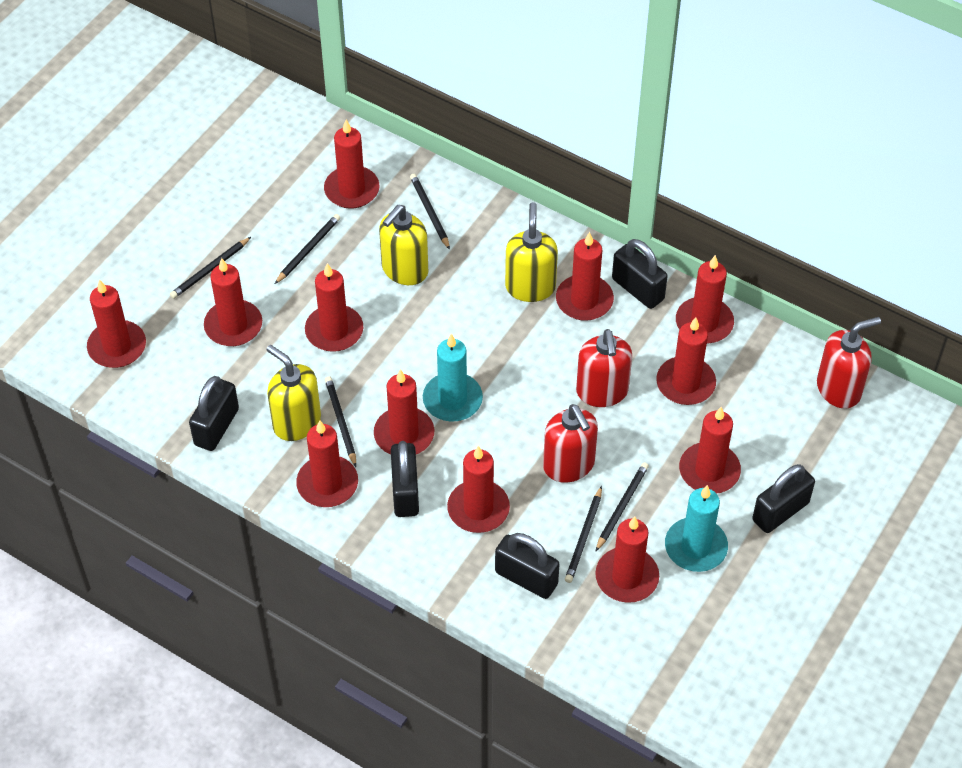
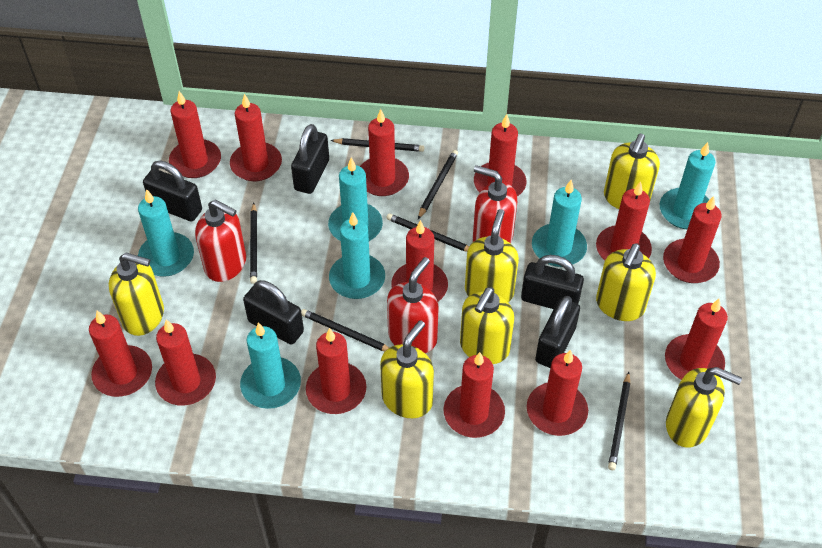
red candle: 12 -> 13
turquoise candle: 2 -> 6
yellow soap dispenser: 3 -> 7

